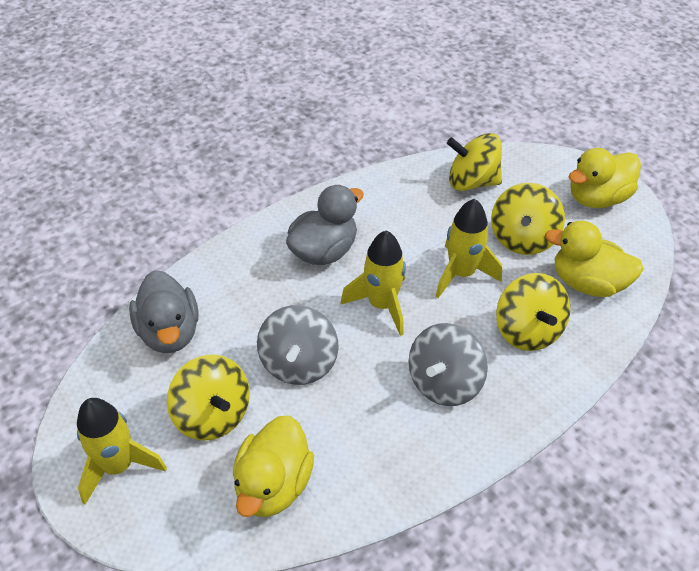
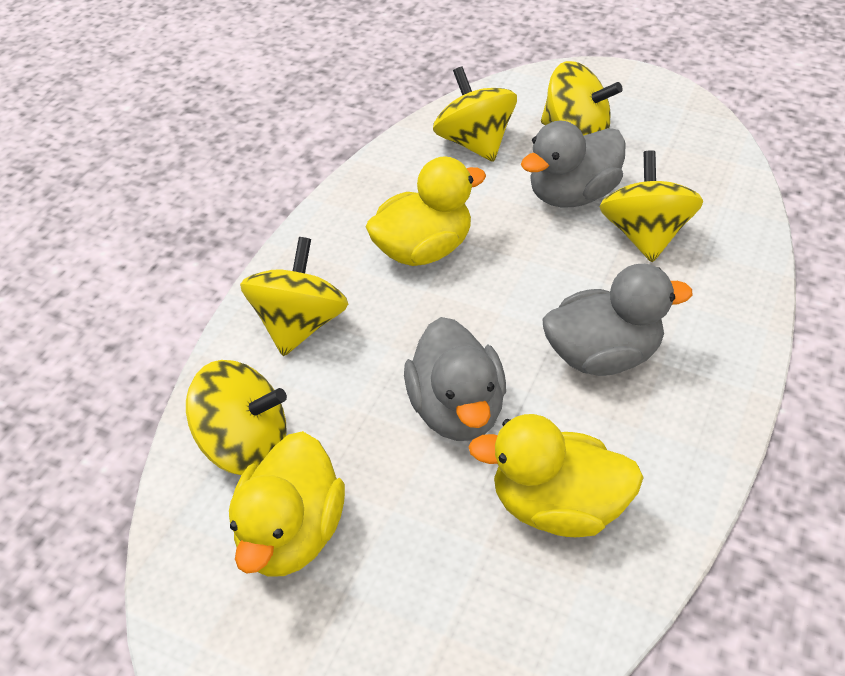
grey duck: 2 -> 3
grey spinning top: 2 -> 0
yellow rocket: 3 -> 0
yellow spinning top: 4 -> 5

